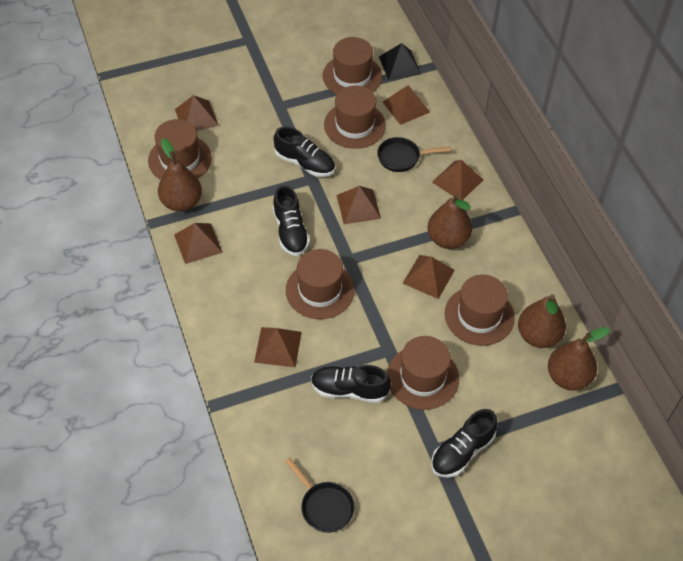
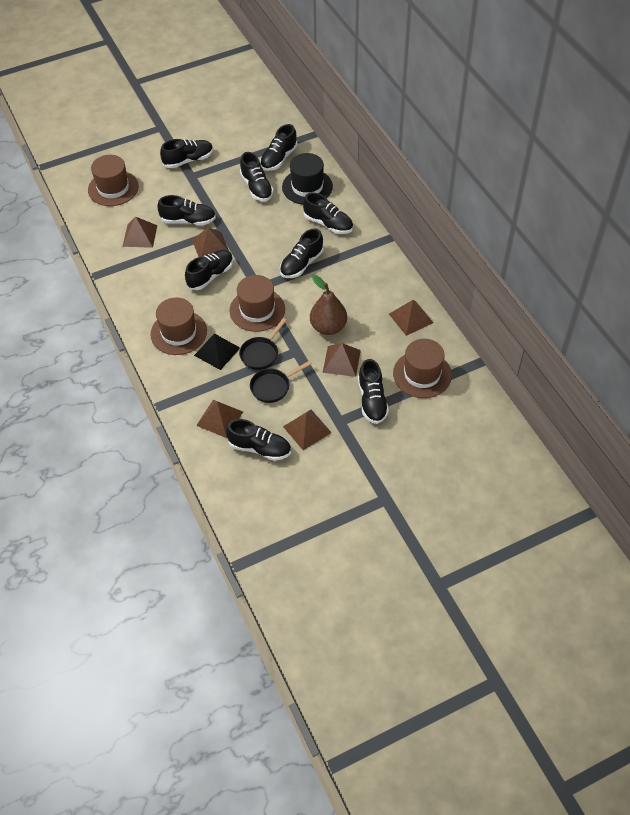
black hat: 0 -> 1
black shoe: 4 -> 9
brown hat: 6 -> 4
brown pear: 4 -> 1
brown pyramid: 7 -> 6

